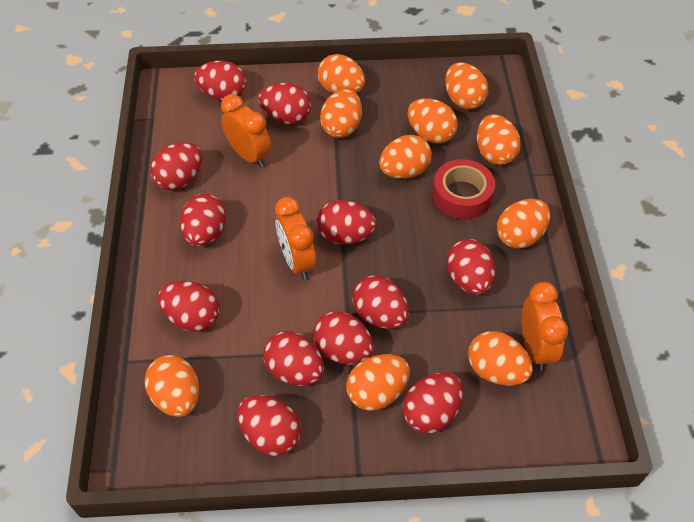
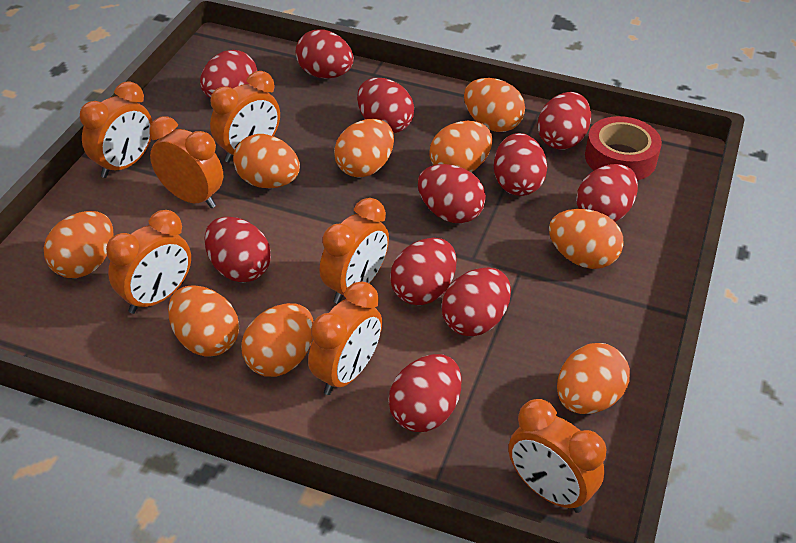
orange clock: 3 -> 7
orange egg: 10 -> 9
red egg: 12 -> 11

